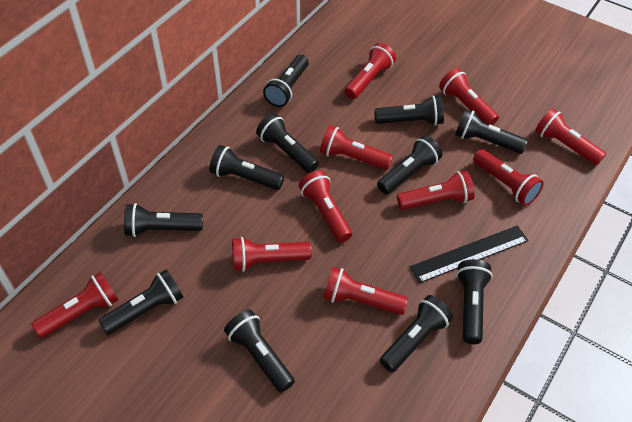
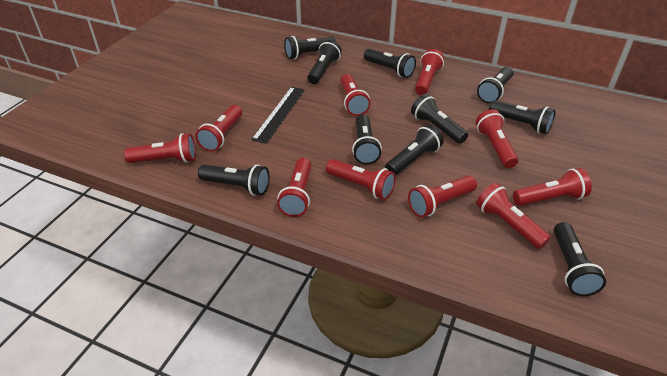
black flashlight: 11 -> 10

